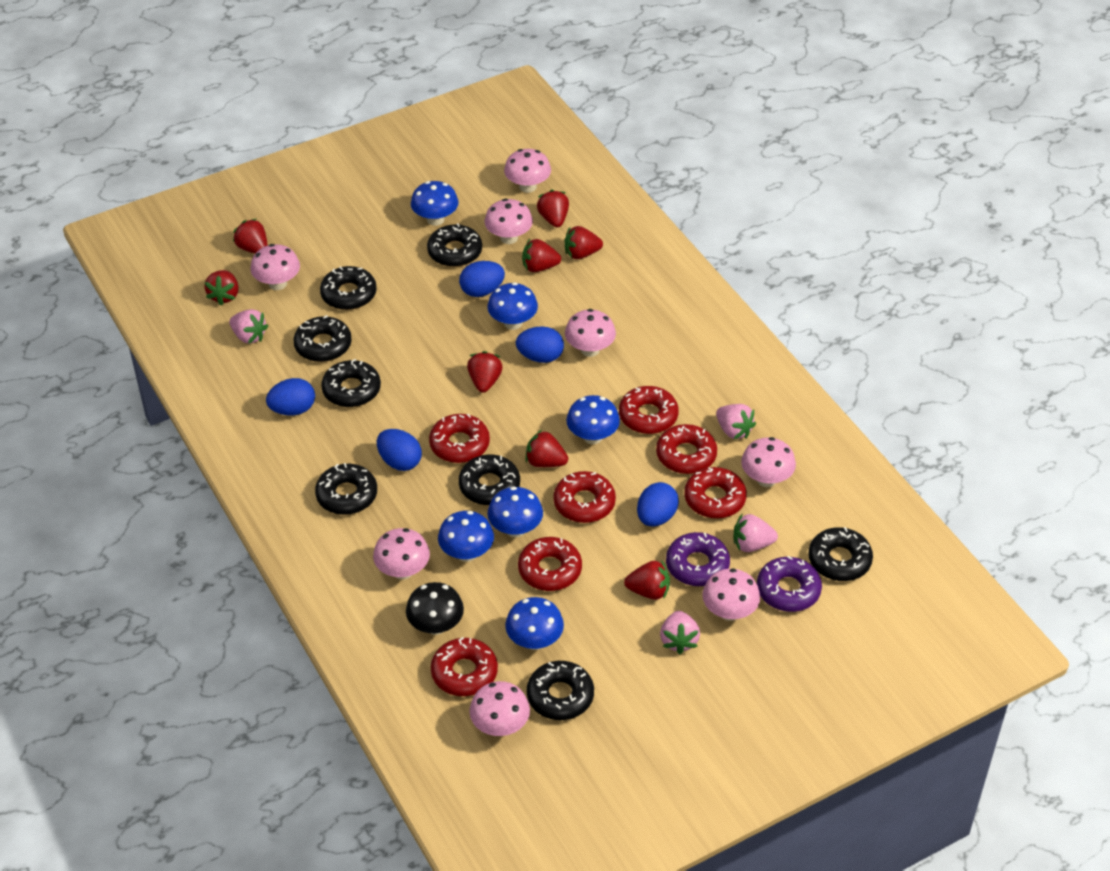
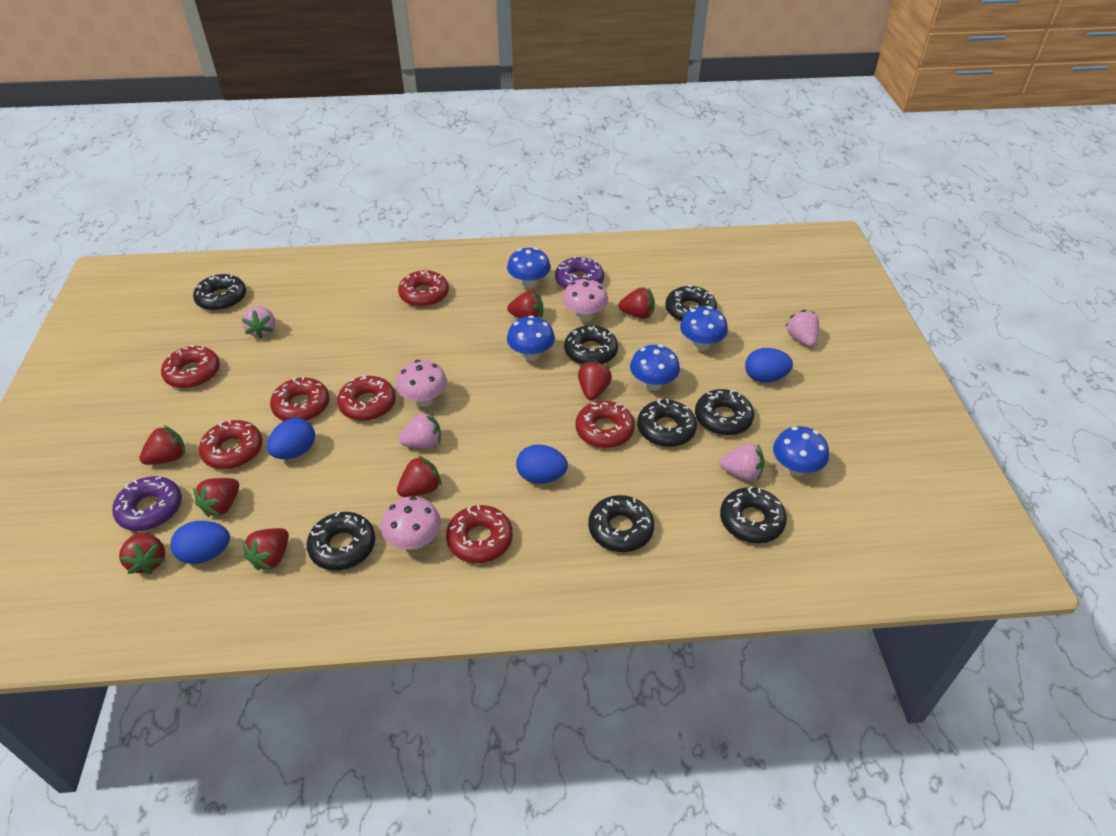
black mushroom: 1 -> 0
blue egg: 5 -> 4
blue mushroom: 6 -> 5
pink mushroom: 8 -> 3

